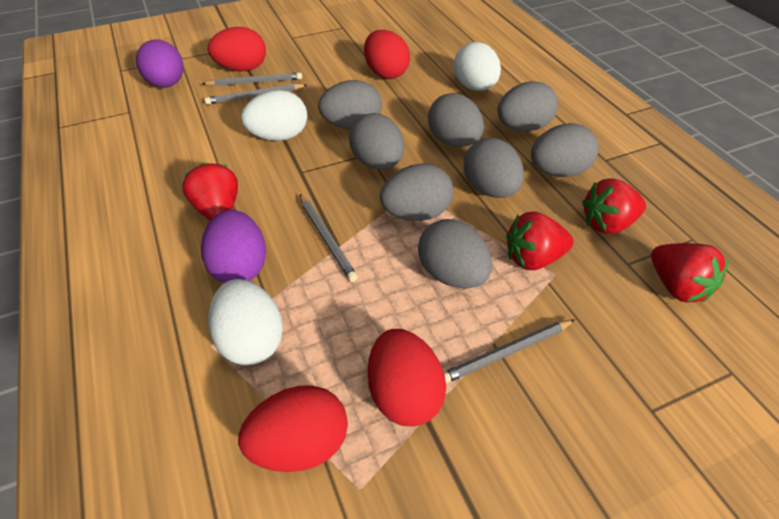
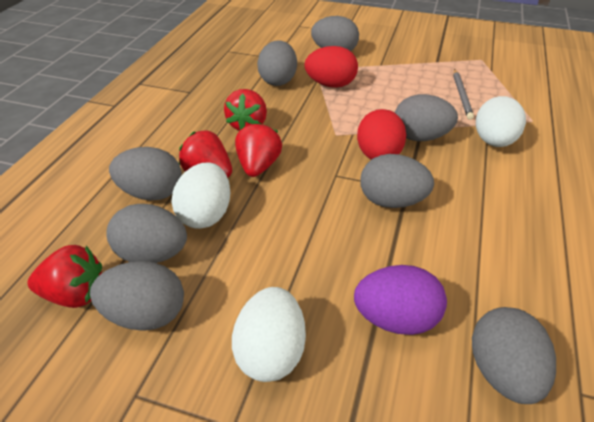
grey pencil: 4 -> 1
purple egg: 2 -> 1
red egg: 4 -> 2

